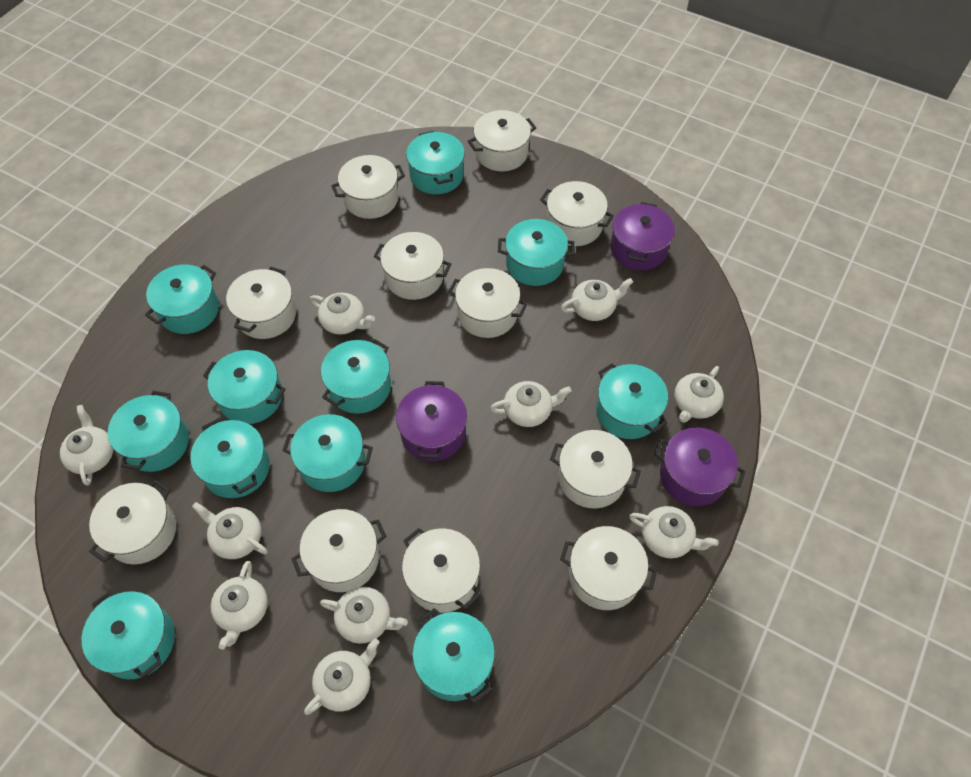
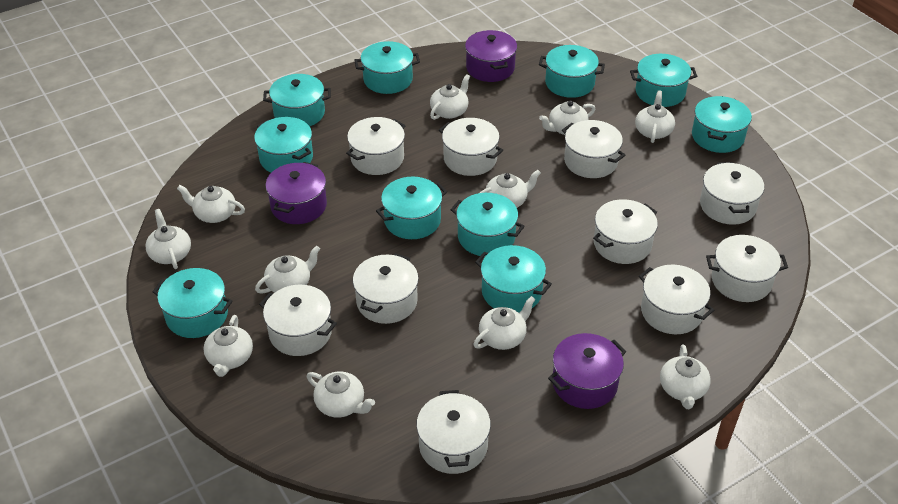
turquoise pot: 11 -> 10
white pot: 11 -> 10
white teapot: 10 -> 11

